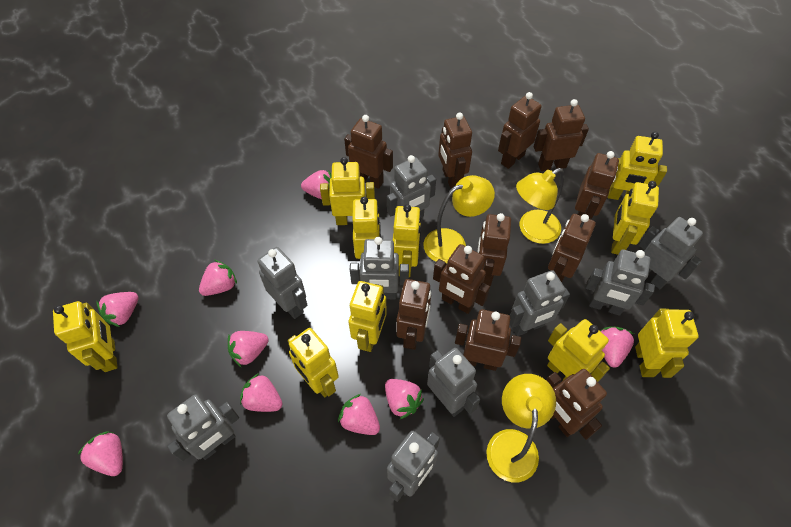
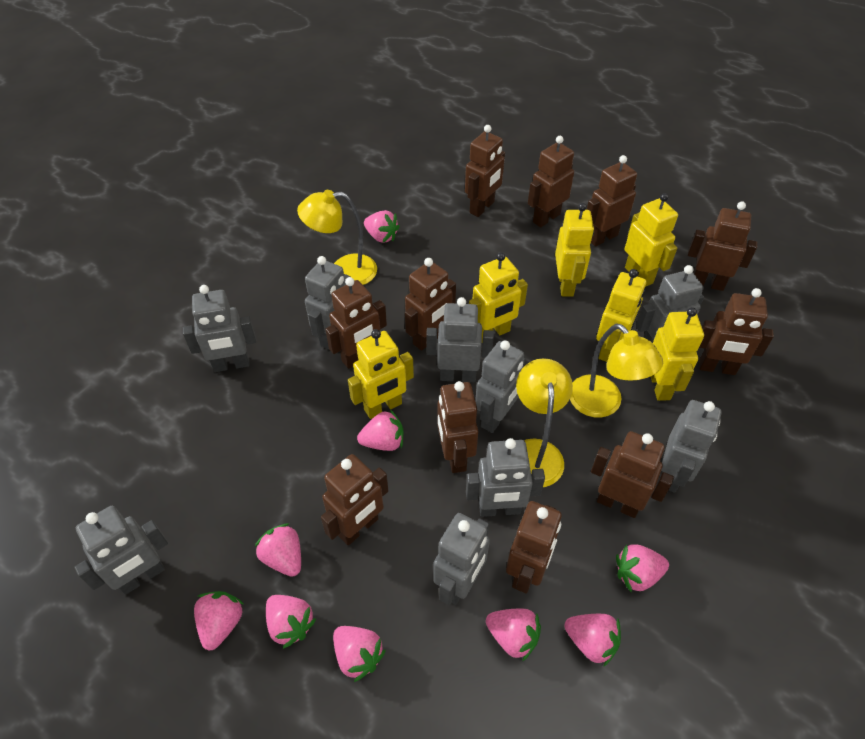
yellow robot: 10 -> 6

